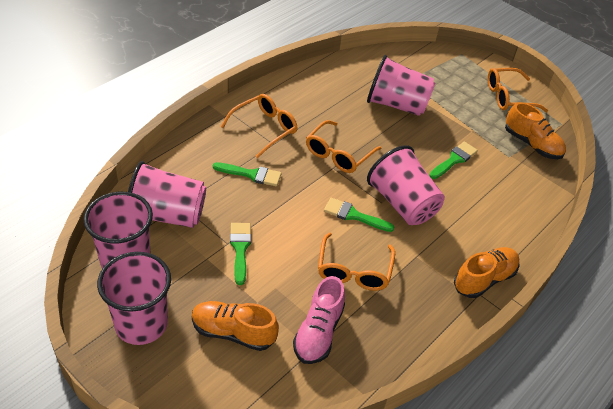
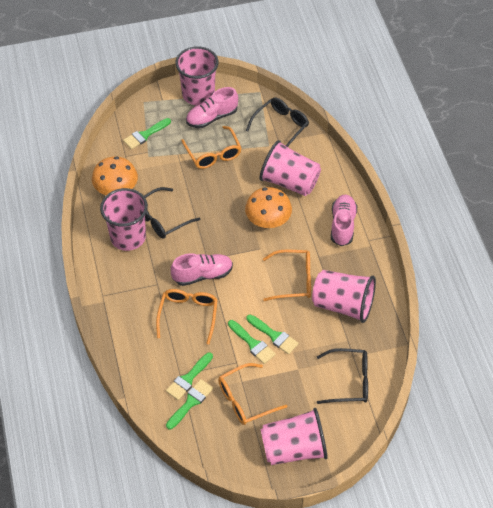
black glasses: 0 -> 3
green brush: 4 -> 5
orange mushroom: 0 -> 2
orange shoe: 3 -> 0
pink shoe: 1 -> 3

